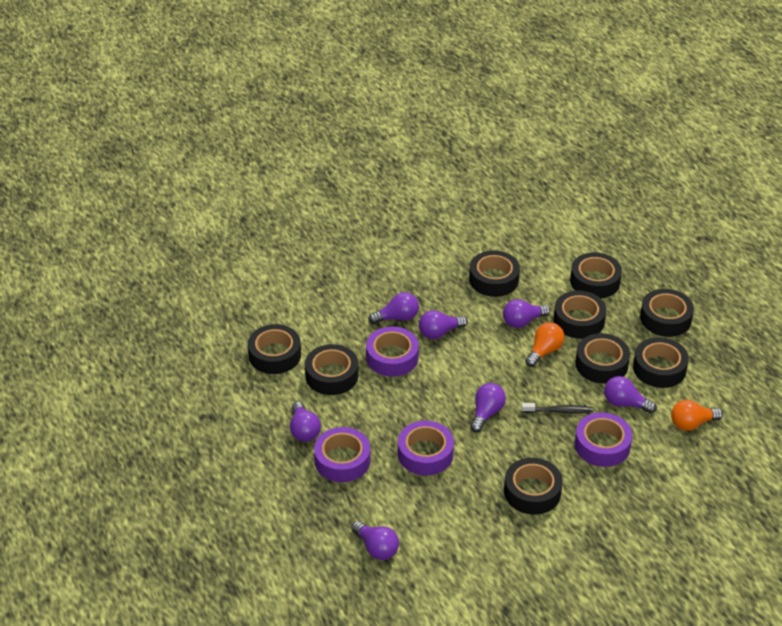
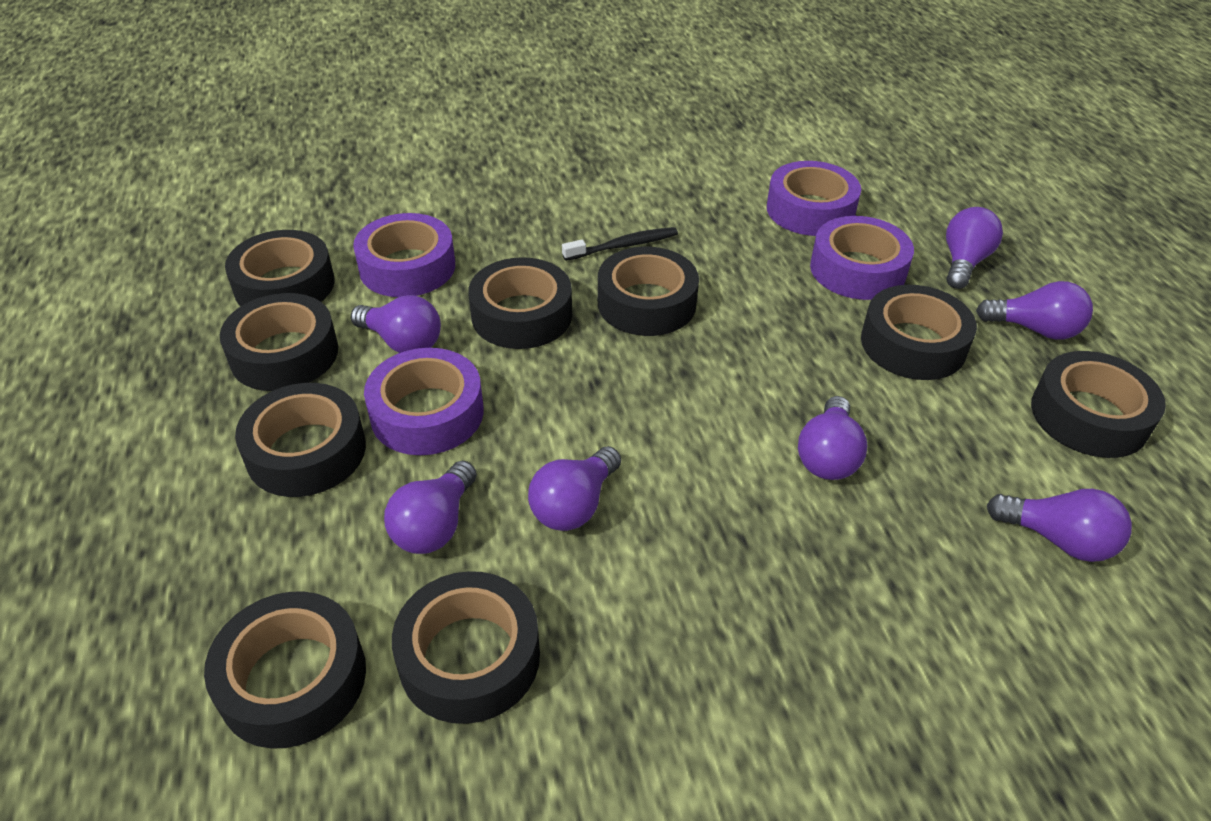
orange light bulb: 2 -> 0

